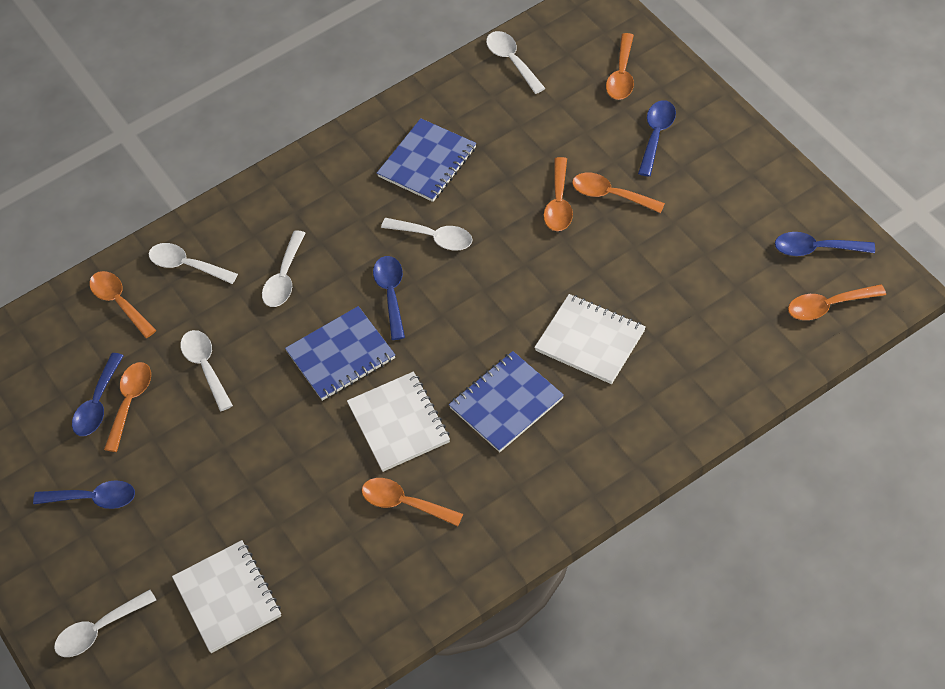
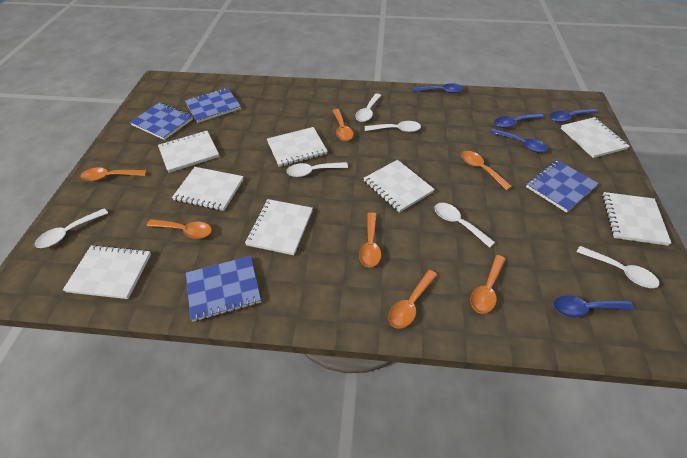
blue notebook: 3 -> 4
white notebook: 3 -> 8

